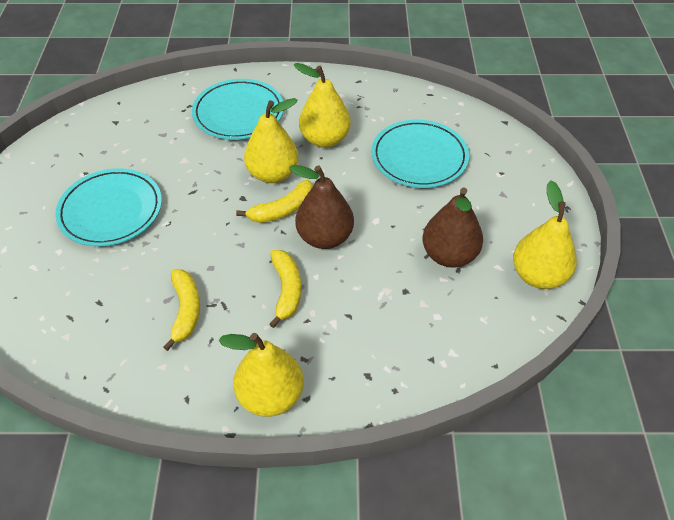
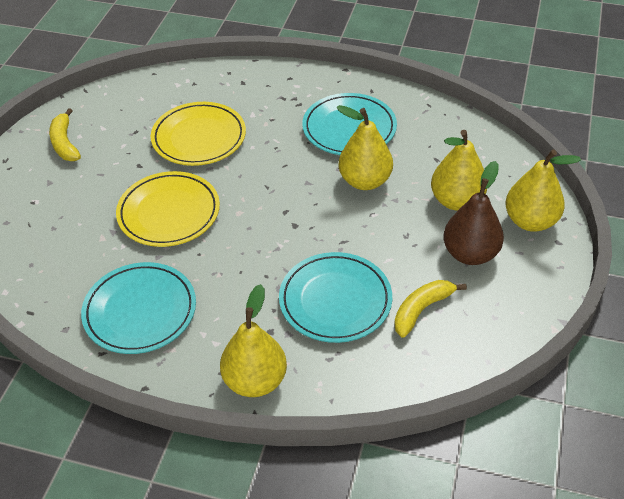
brown pear: 2 -> 1
yellow banana: 3 -> 2
yellow plate: 0 -> 2

